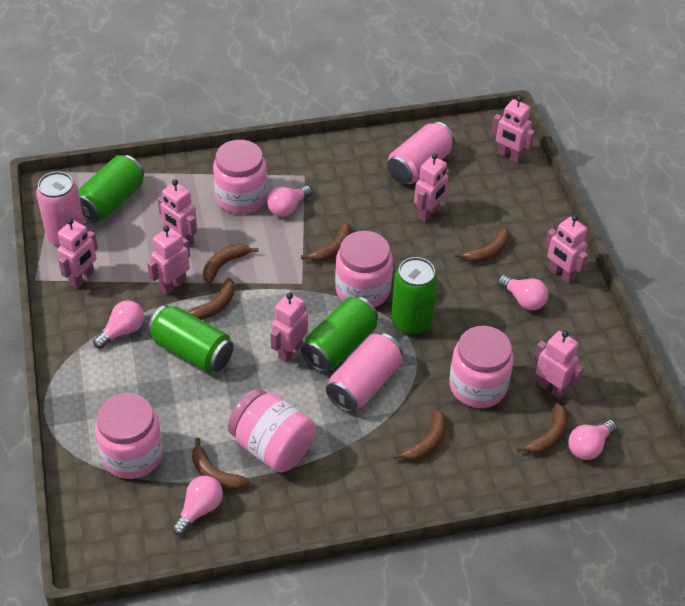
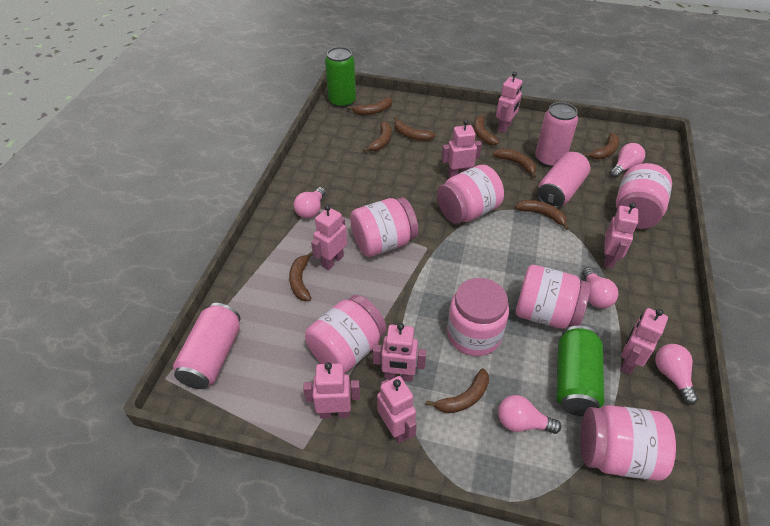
brown banana: 7 -> 9
green can: 4 -> 2
pink jar: 5 -> 7

